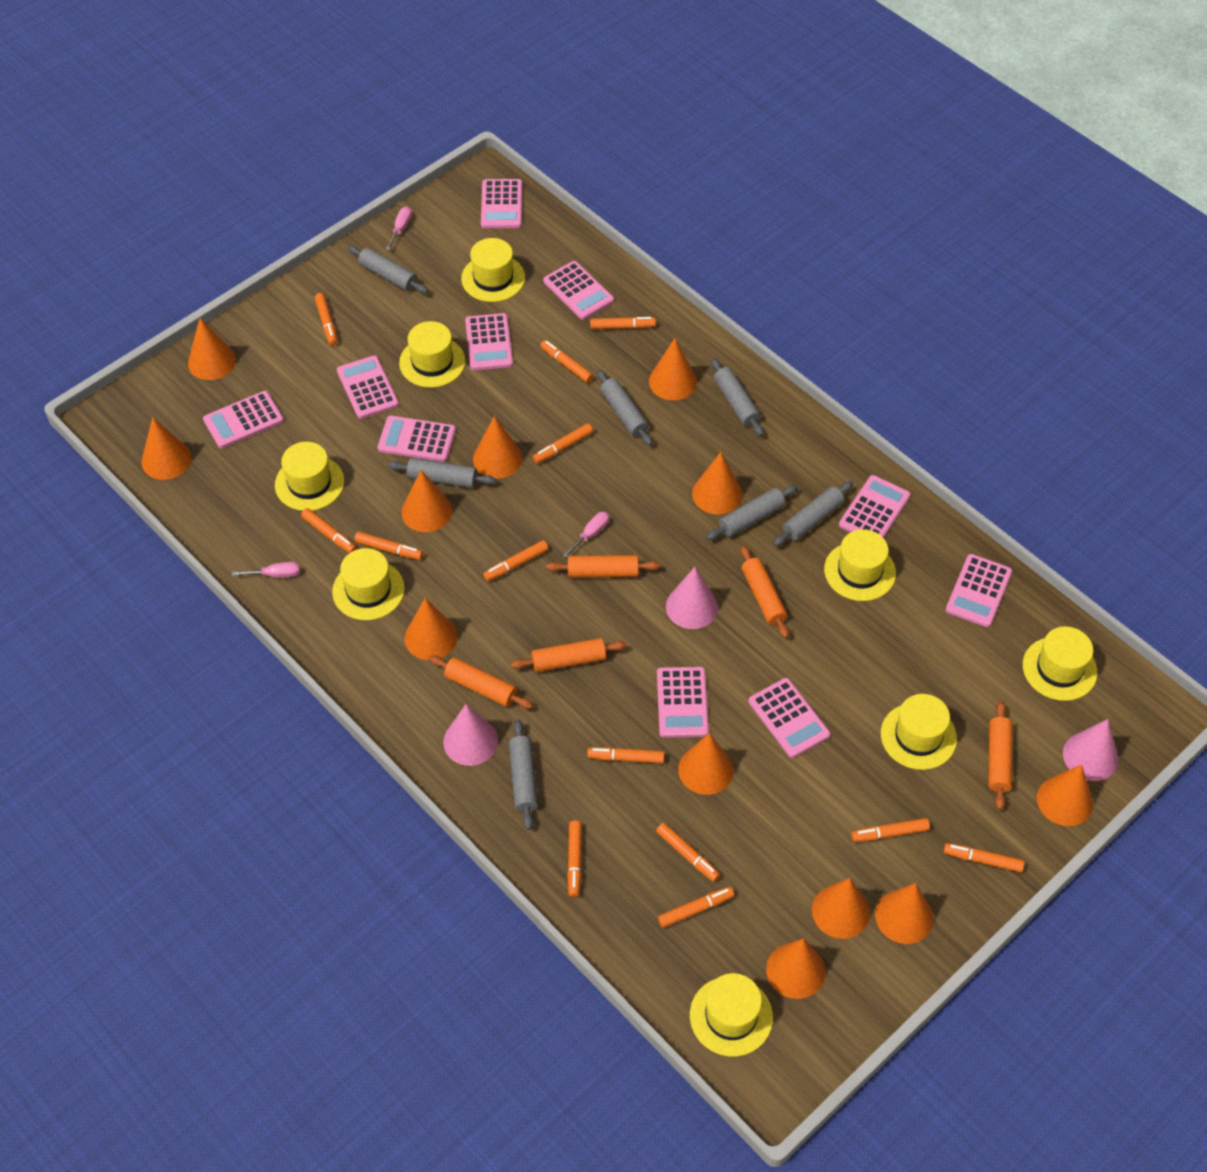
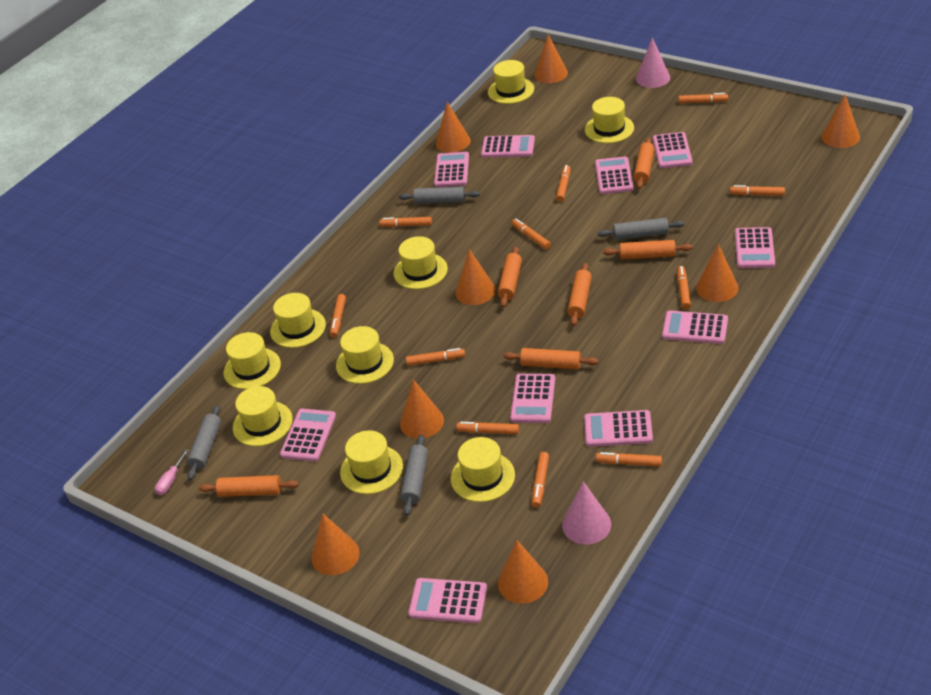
grey rolling pin: 7 -> 4
orange cone: 12 -> 8
orange marker: 13 -> 11
orange rolling pin: 5 -> 6
pink cone: 3 -> 2
pink screwdriver: 3 -> 1
yellow hat: 8 -> 9

